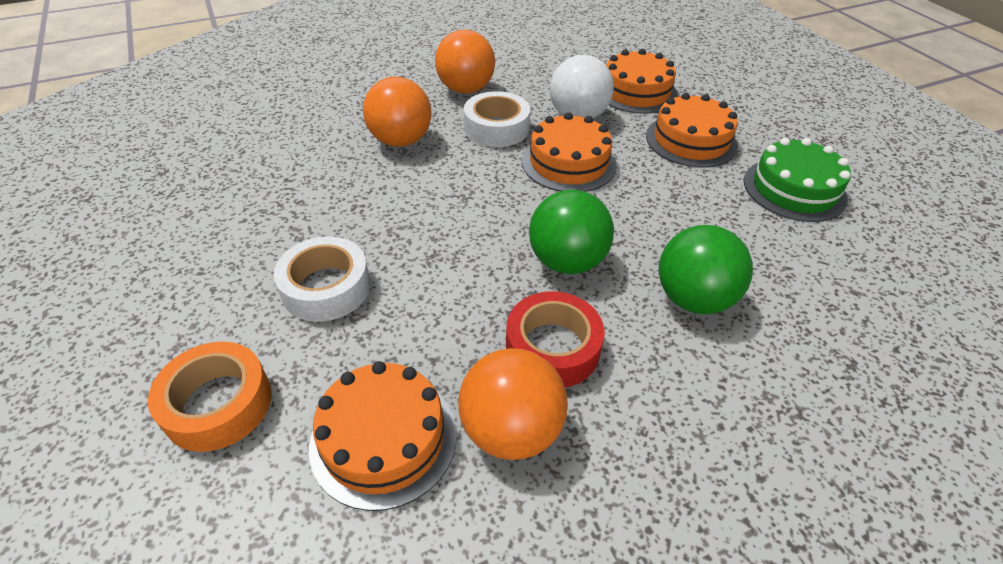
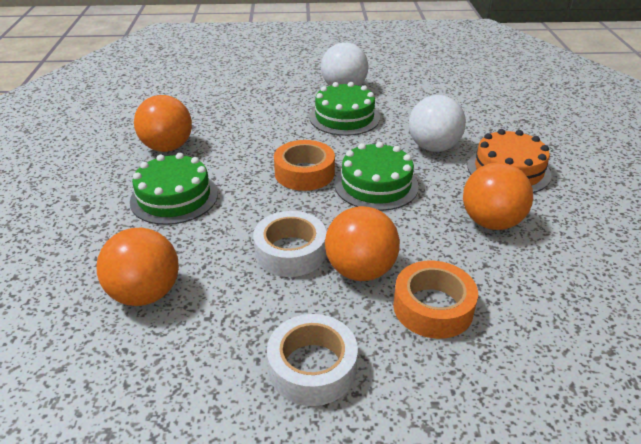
green ball: 2 -> 0
green cake: 1 -> 3
orange ball: 3 -> 4
orange cake: 4 -> 1
orange tape: 1 -> 2
red tape: 1 -> 0
white ball: 1 -> 2

